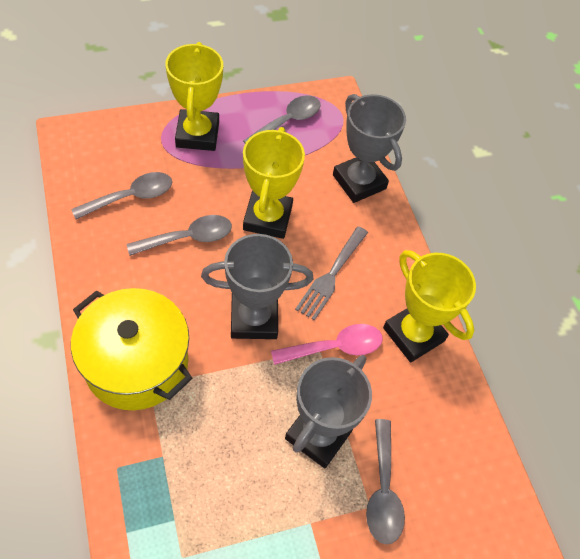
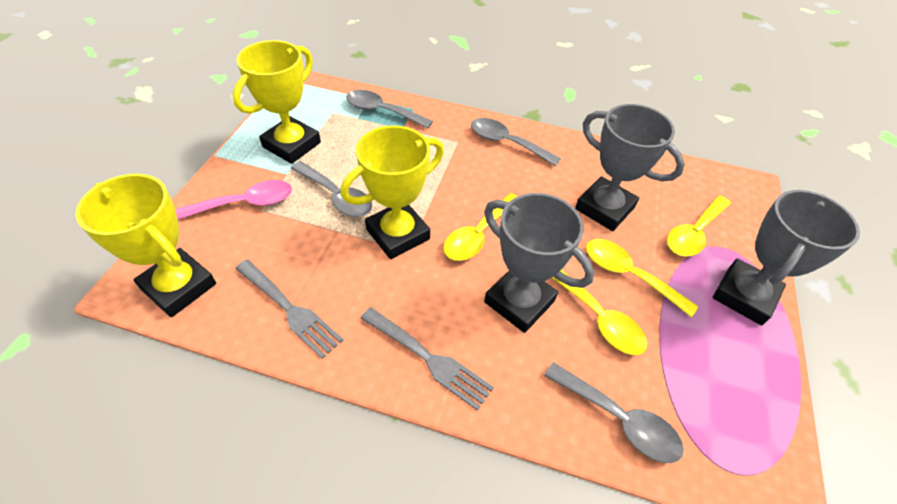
grey fork: 1 -> 2
yellow pot: 1 -> 0
yellow spoon: 0 -> 4

